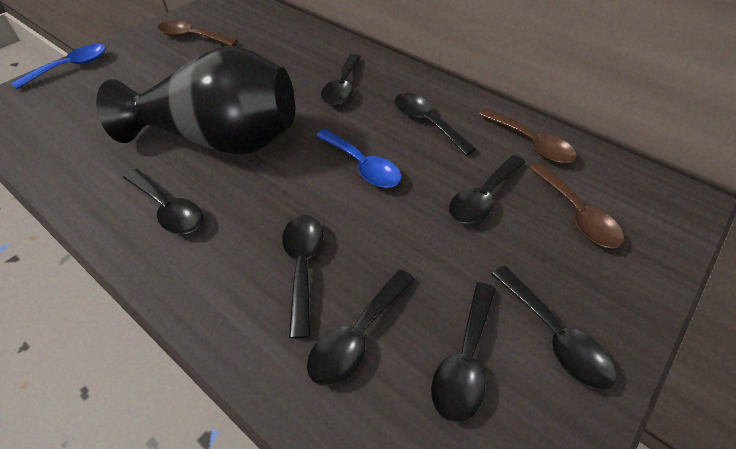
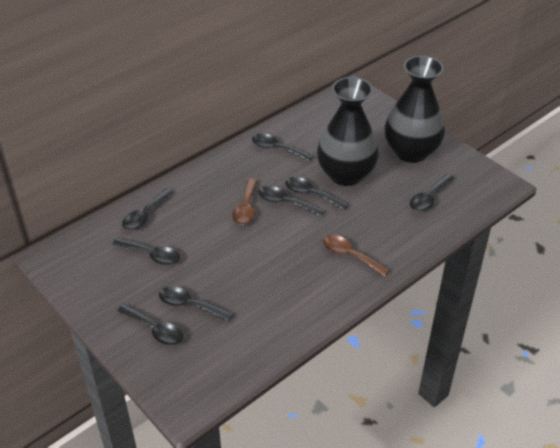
black vase: 1 -> 2
blue spoon: 2 -> 0
brown spoon: 3 -> 2

